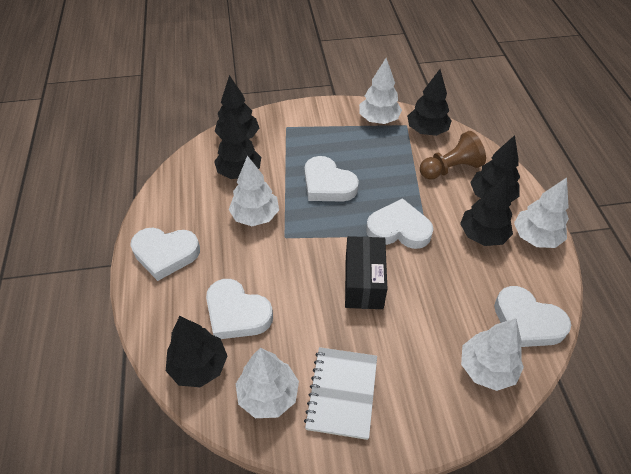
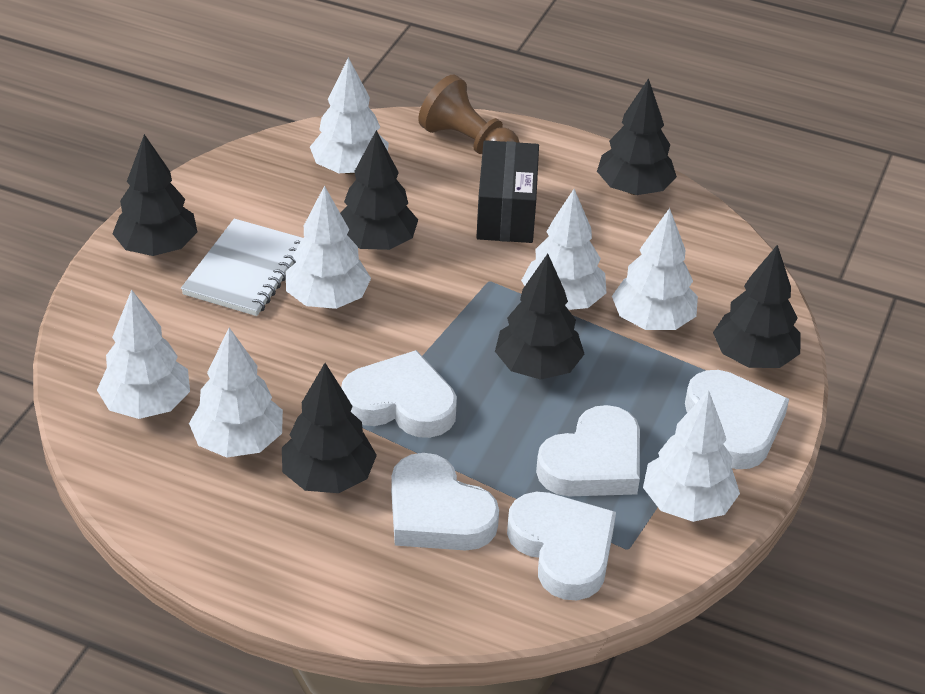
white tree: 5 -> 7

